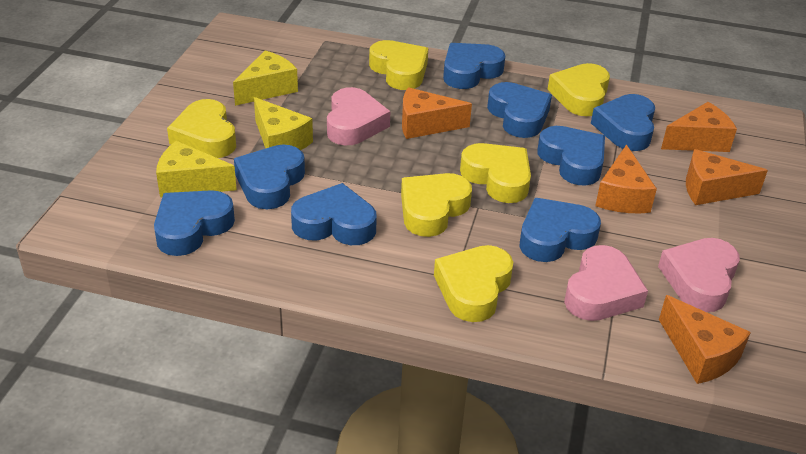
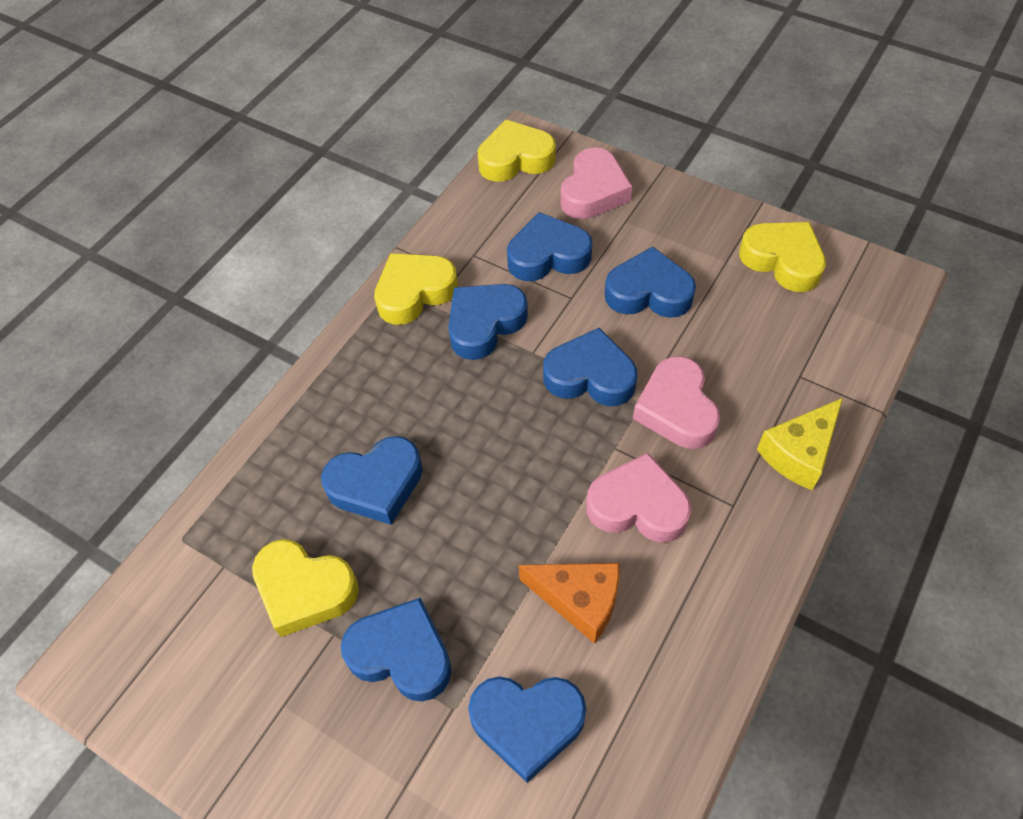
blue heart: 8 -> 7
orange cheese: 5 -> 1
yellow cheese: 3 -> 1
yellow heart: 6 -> 4

